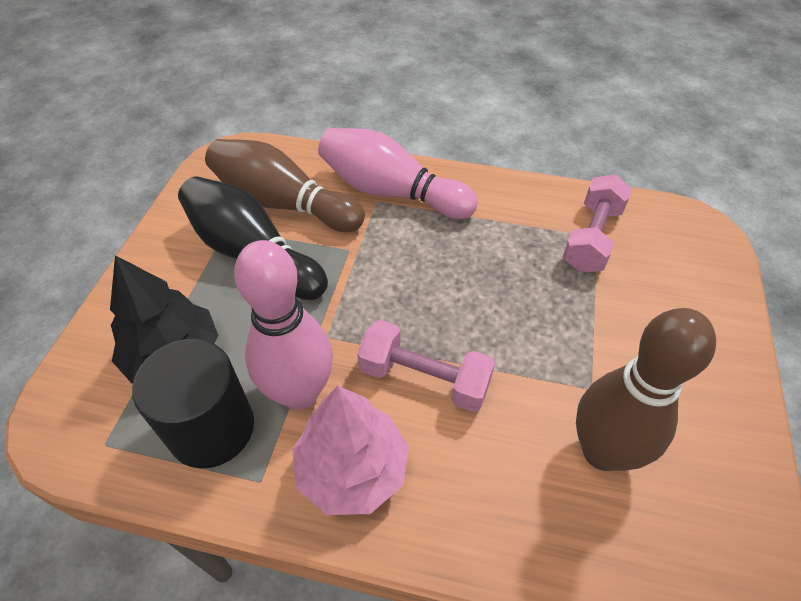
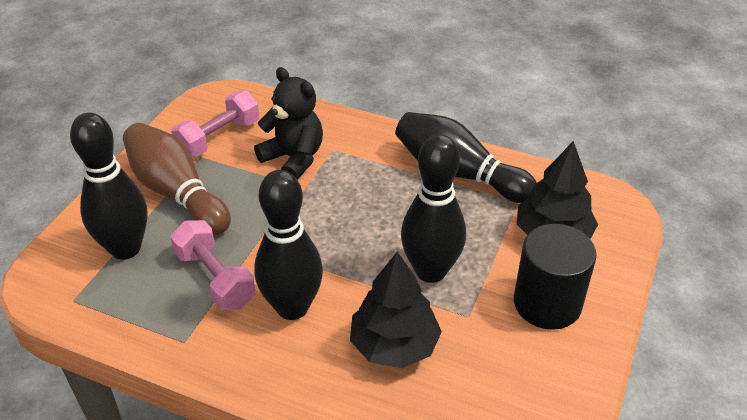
black bowling pin: 1 -> 4
black teddy bear: 0 -> 1
black tree: 1 -> 2
brown bowling pin: 2 -> 1
pink bowling pin: 2 -> 0
pink tree: 1 -> 0

